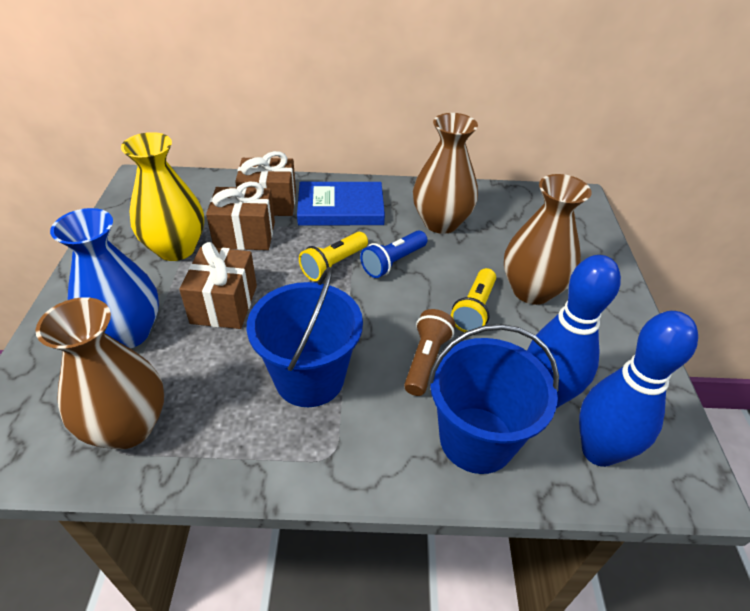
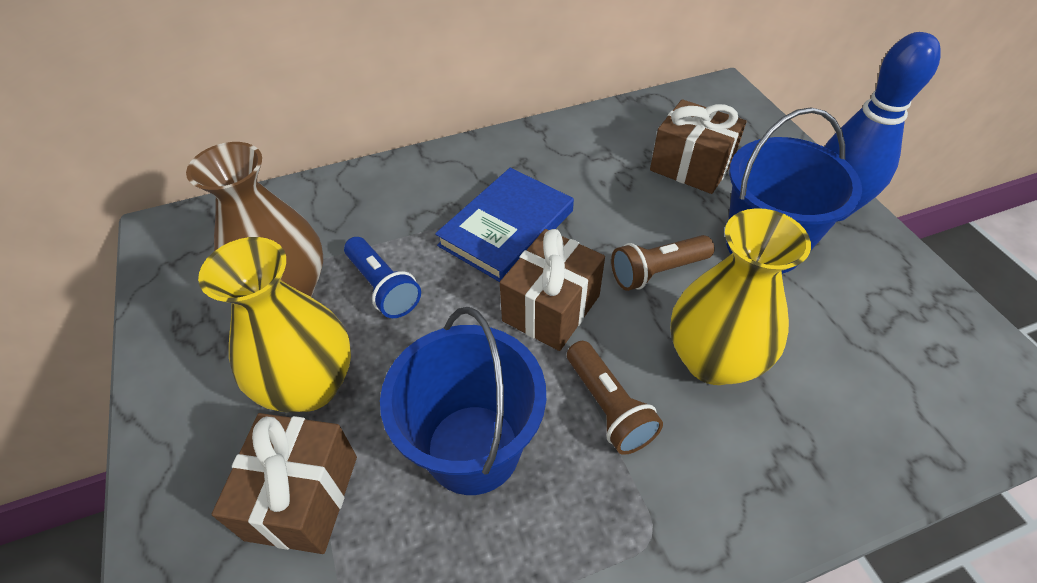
blue bowling pin: 2 -> 1
blue vase: 1 -> 0
brown flashlight: 1 -> 2
brown vase: 3 -> 1
yellow flashlight: 2 -> 0
yellow vase: 1 -> 2

